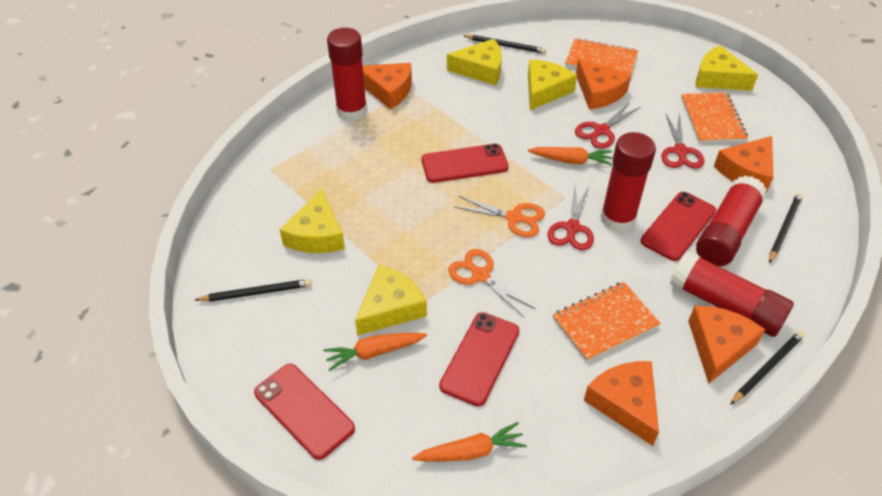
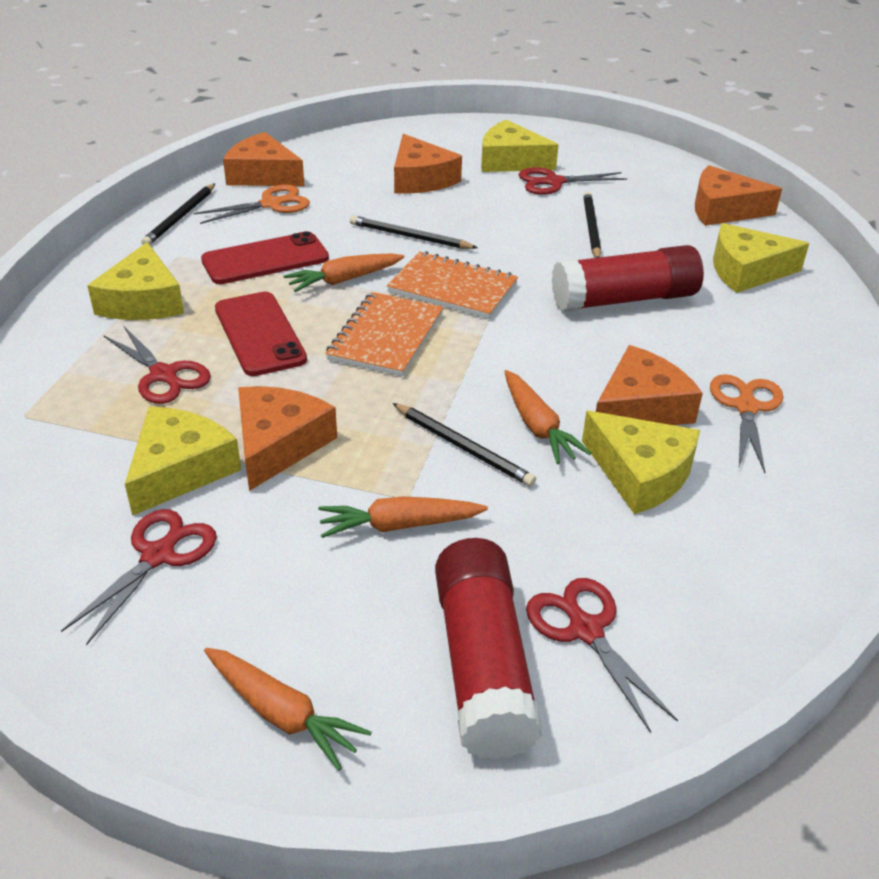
orange carrot: 3 -> 4
orange notebook: 3 -> 2
red glue stick: 4 -> 2
red phone: 4 -> 2
red scissors: 3 -> 4

